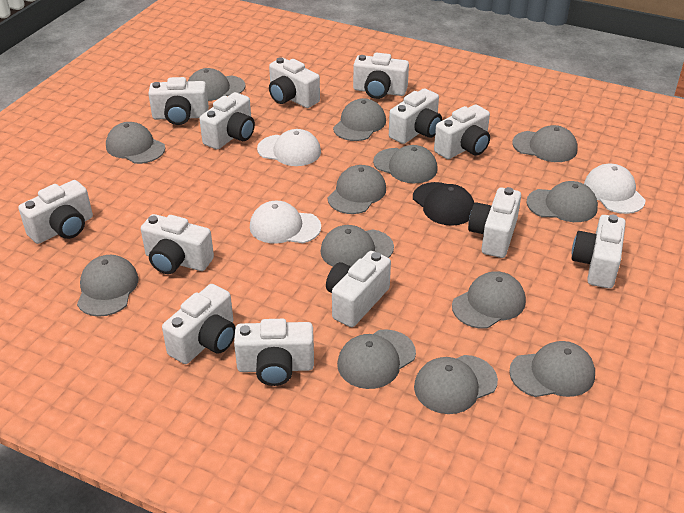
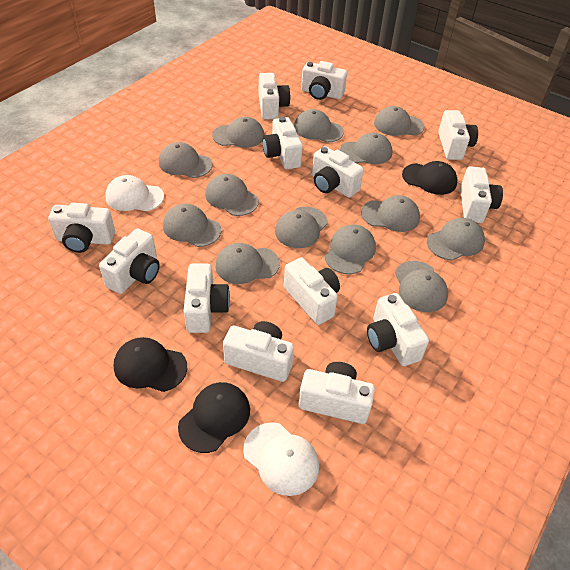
black cap: 1 -> 3
white cap: 3 -> 2

